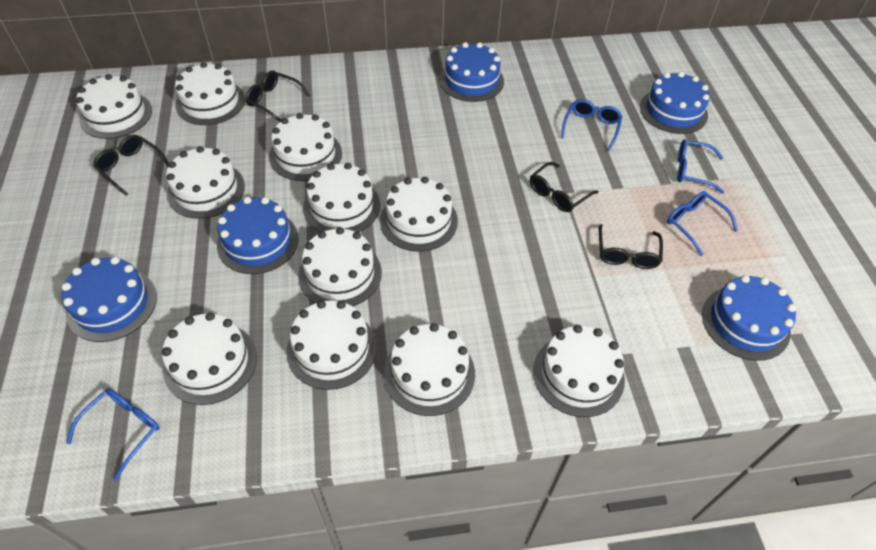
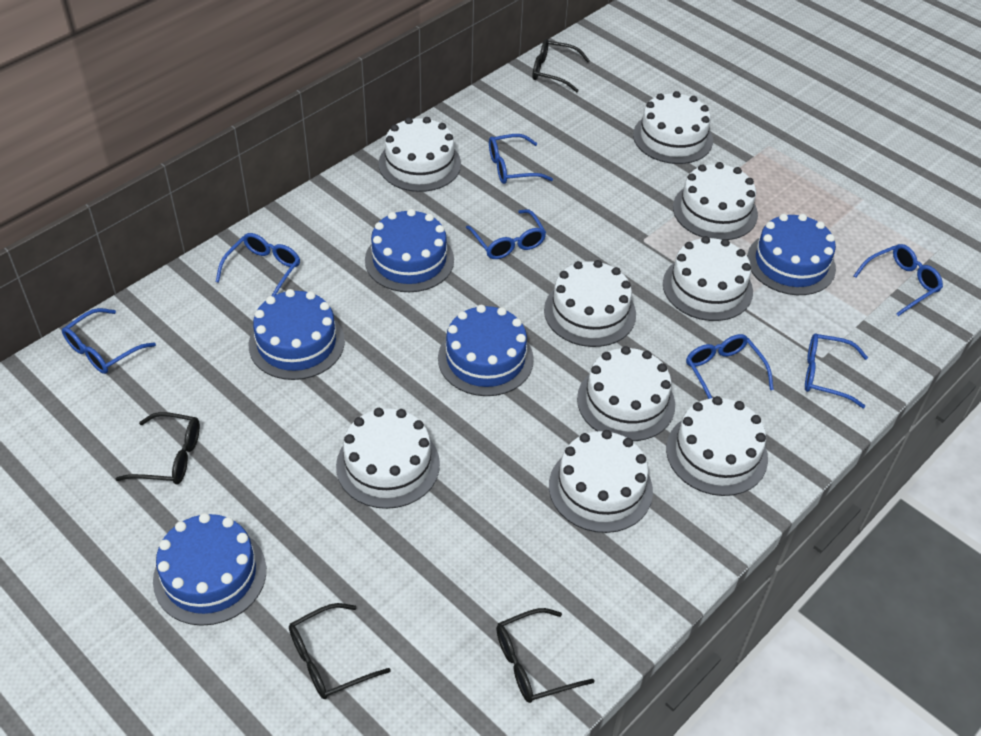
blue glasses: 4 -> 7
white cake: 11 -> 9

